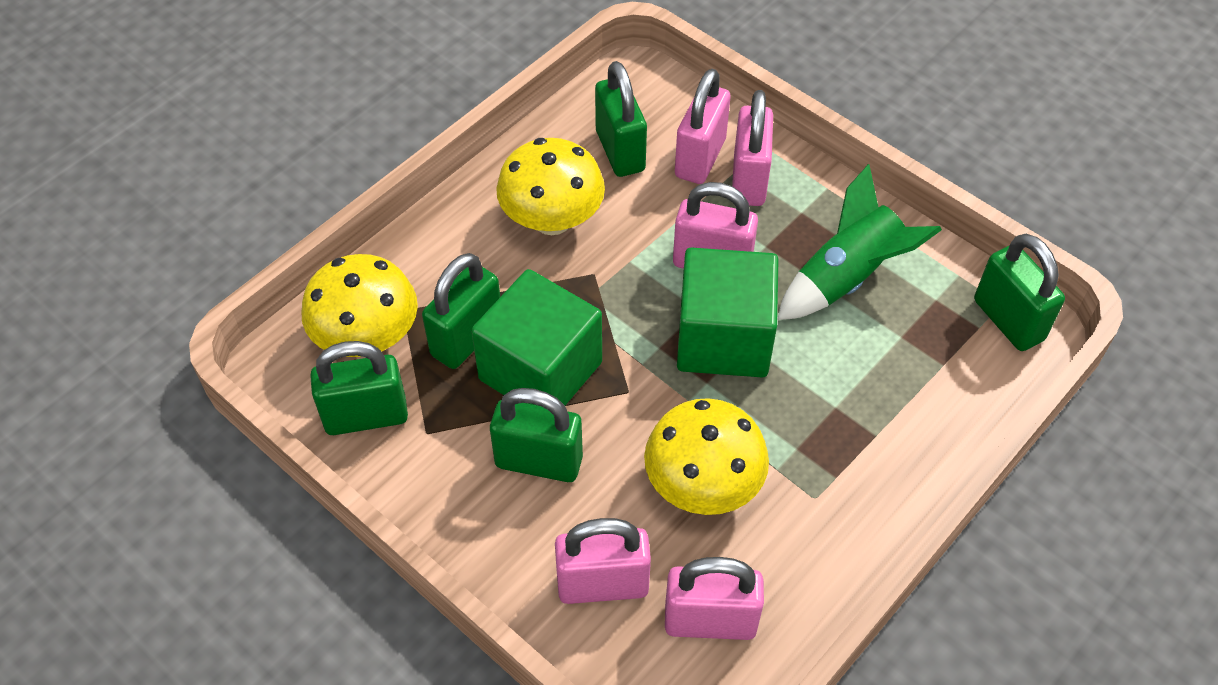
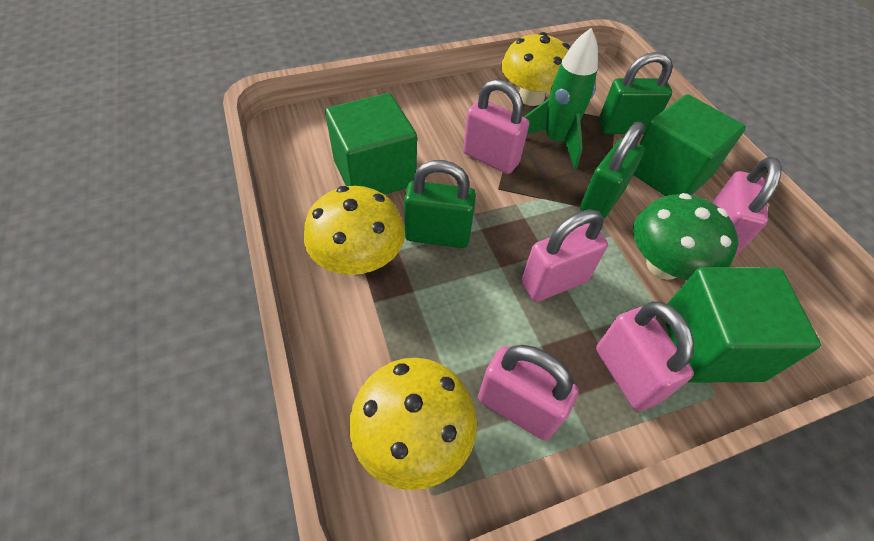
green cube: 2 -> 3
green mushroom: 0 -> 1
green padlock: 5 -> 3

